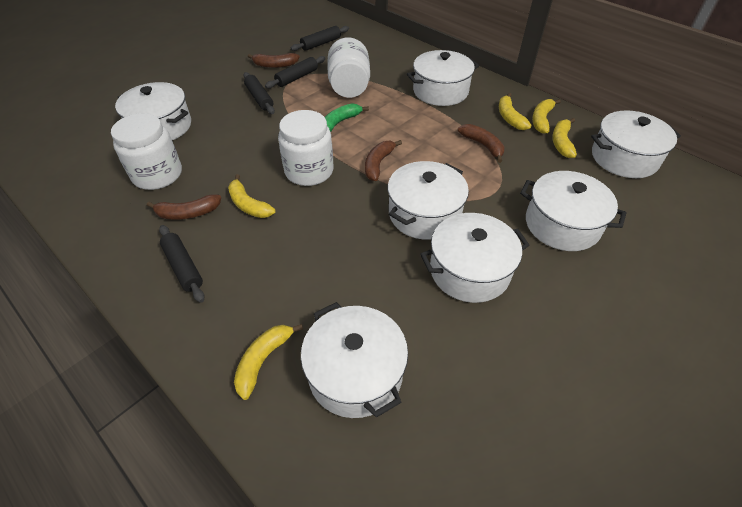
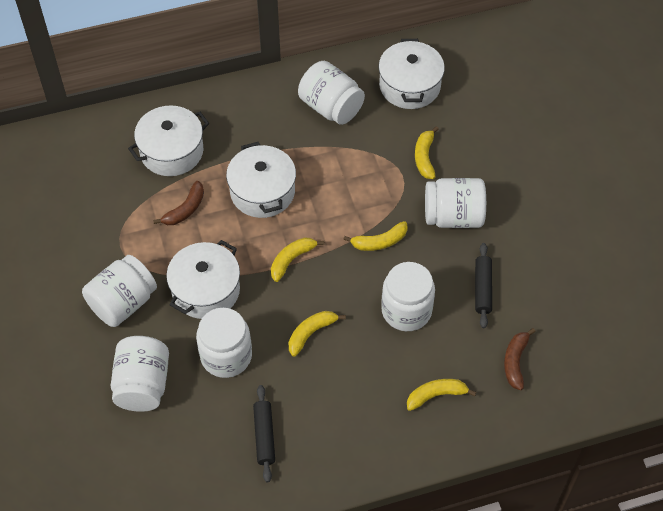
black rolling pin: 4 -> 2
brown banana: 4 -> 2
green banana: 1 -> 0
white jar: 3 -> 6
white pot: 7 -> 4

